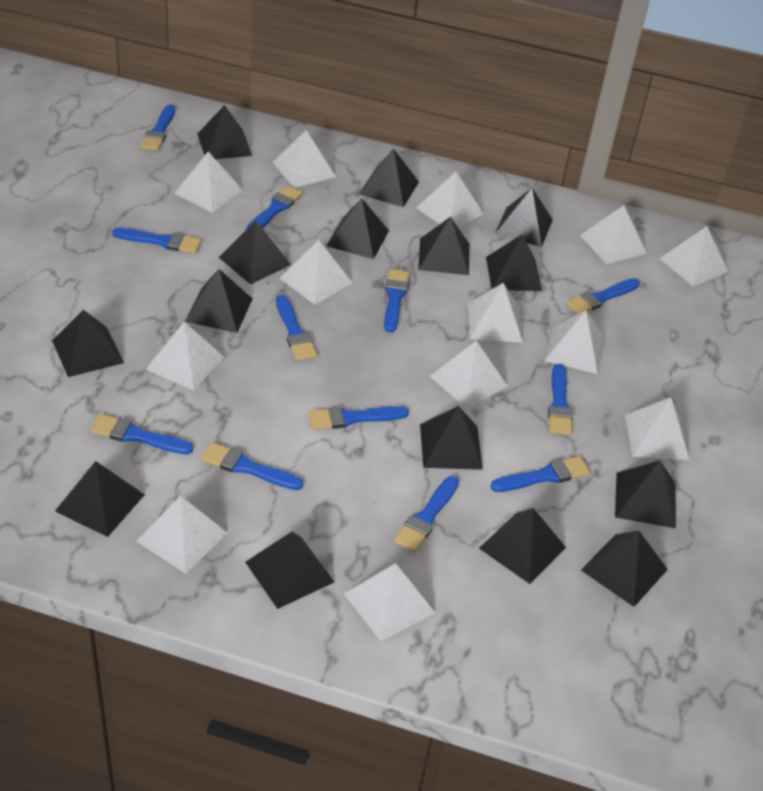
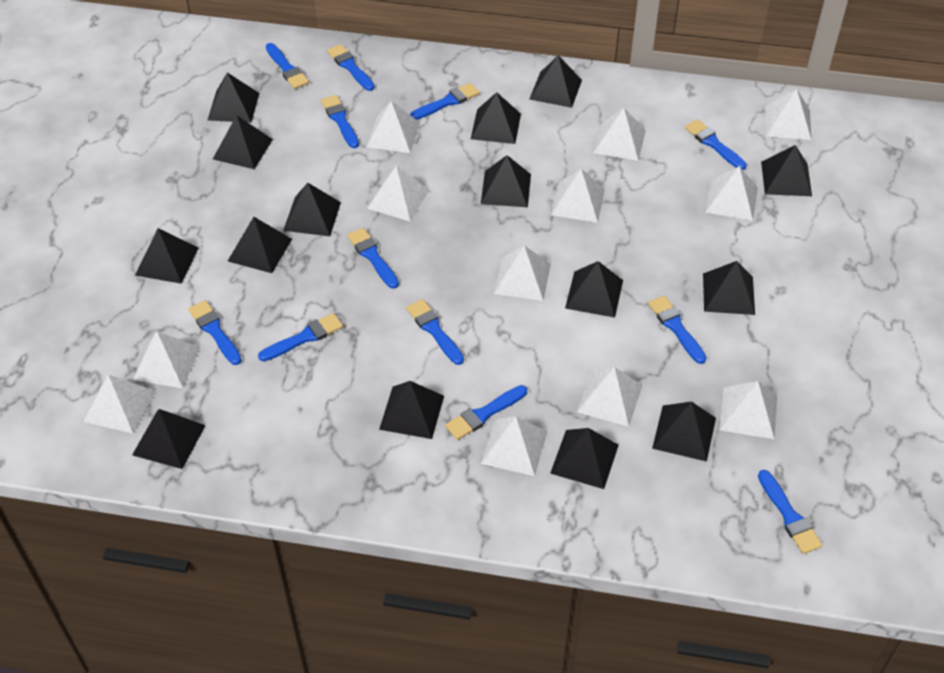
white pyramid: 13 -> 12

